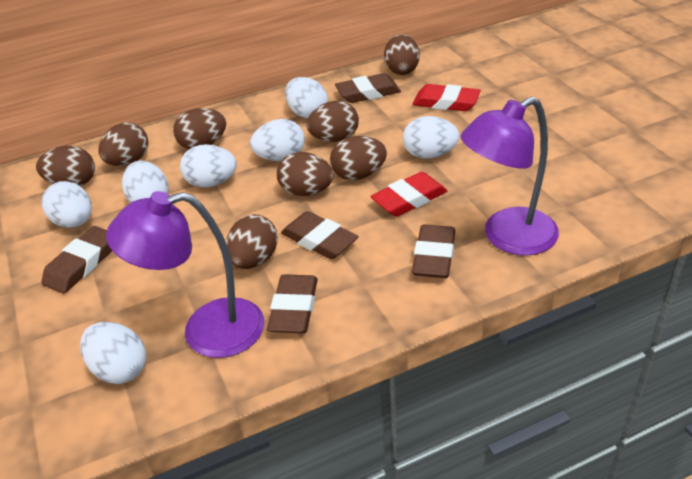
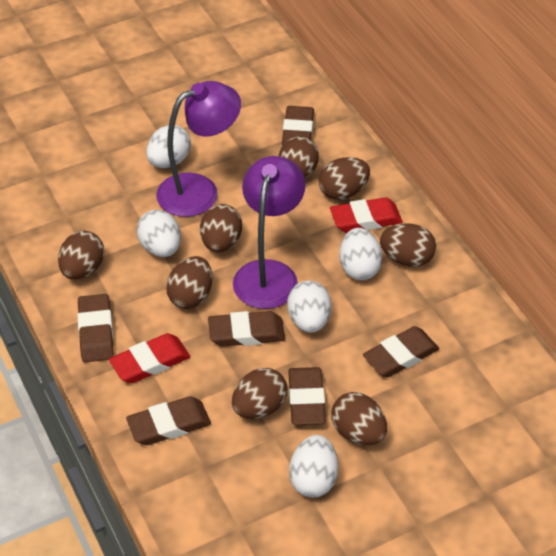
brown eraser: 5 -> 6
white egg: 7 -> 5

